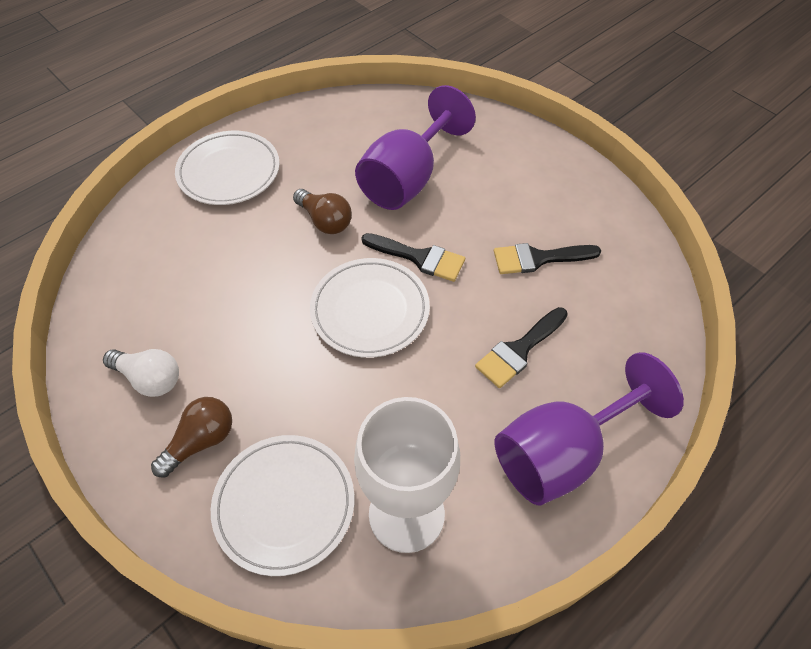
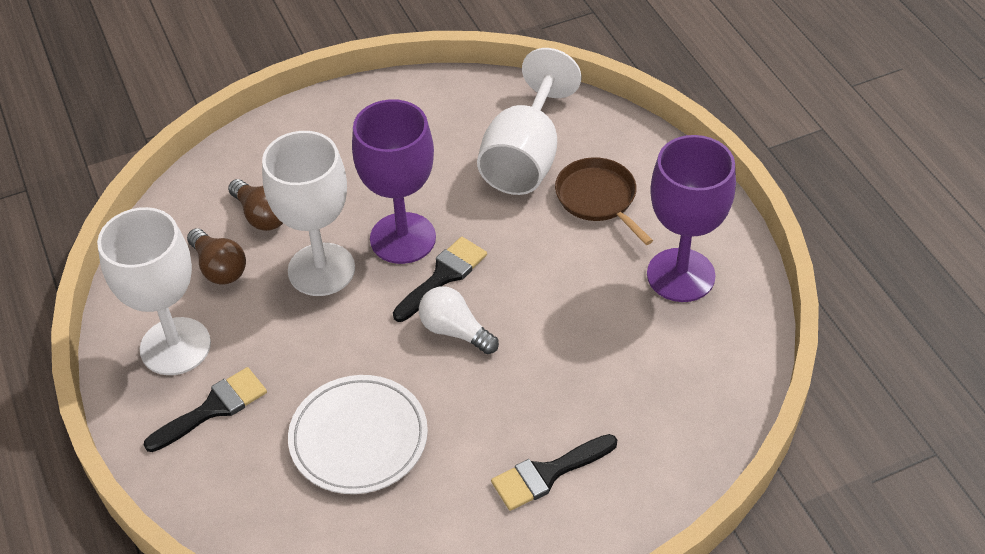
brown pan: 0 -> 1
white goblet: 1 -> 3
white plate: 3 -> 1

